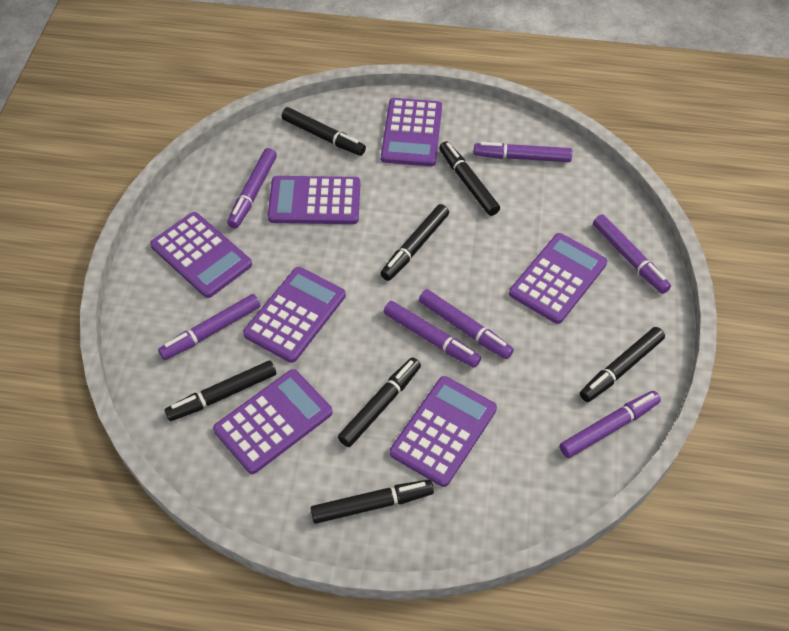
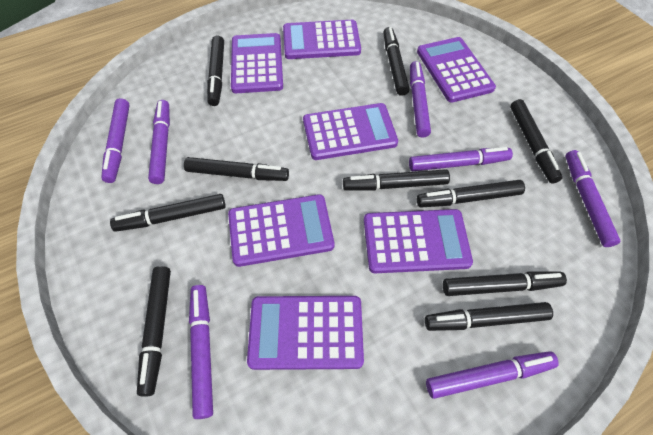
black marker: 7 -> 10

